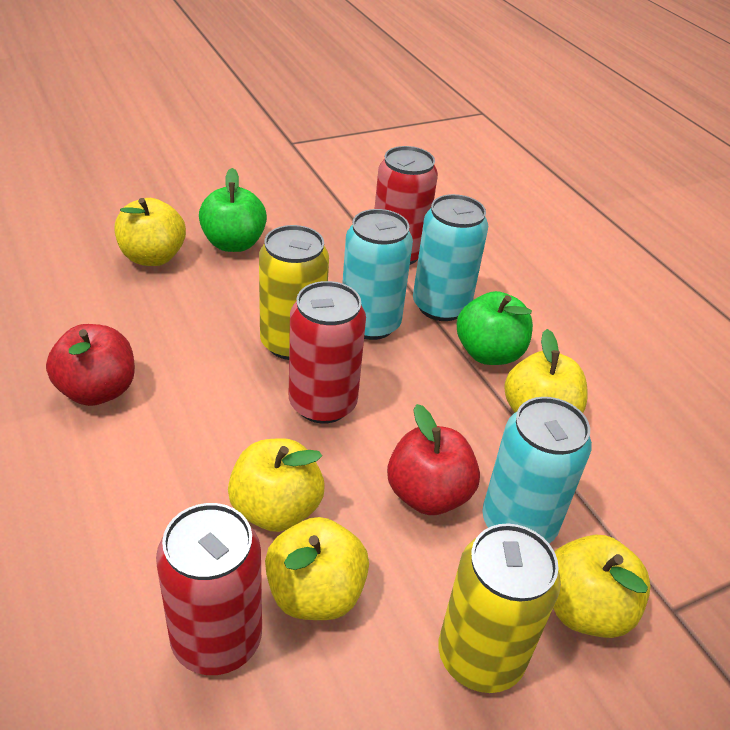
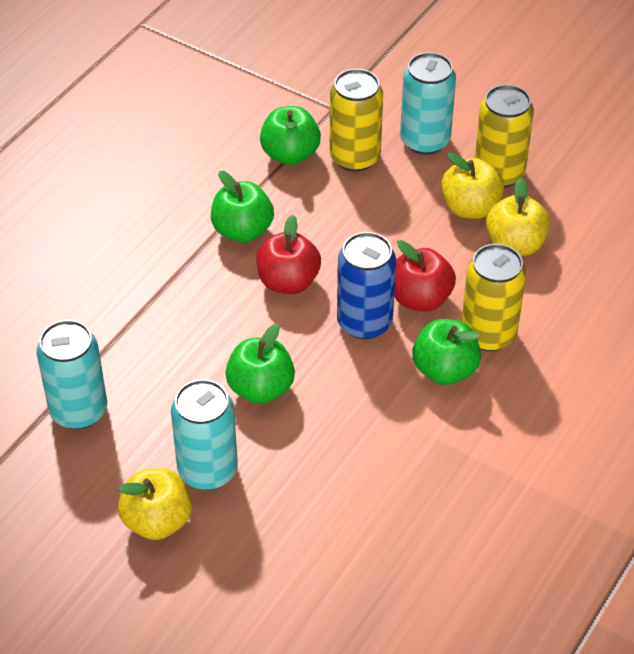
blue can: 0 -> 1
green apple: 2 -> 4
red can: 3 -> 0
yellow apple: 5 -> 3
yellow can: 2 -> 3

